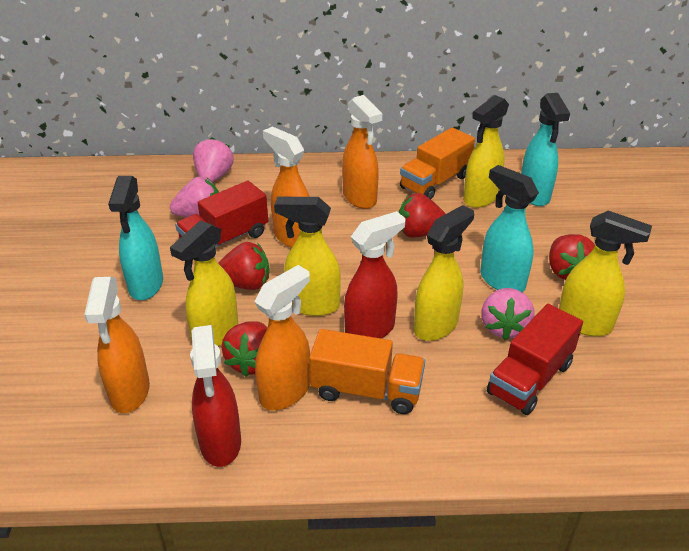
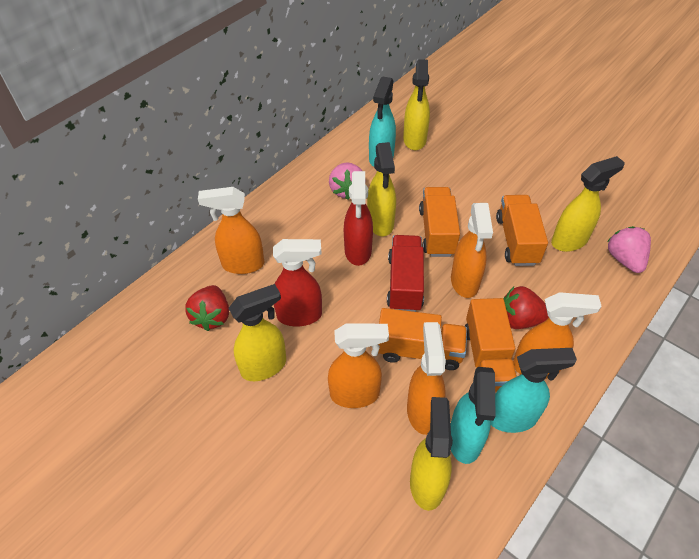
orange spray bottle: 4 -> 5
orange truck: 2 -> 4
pink strawberry: 3 -> 2
red strawberry: 4 -> 2
red truck: 2 -> 1

